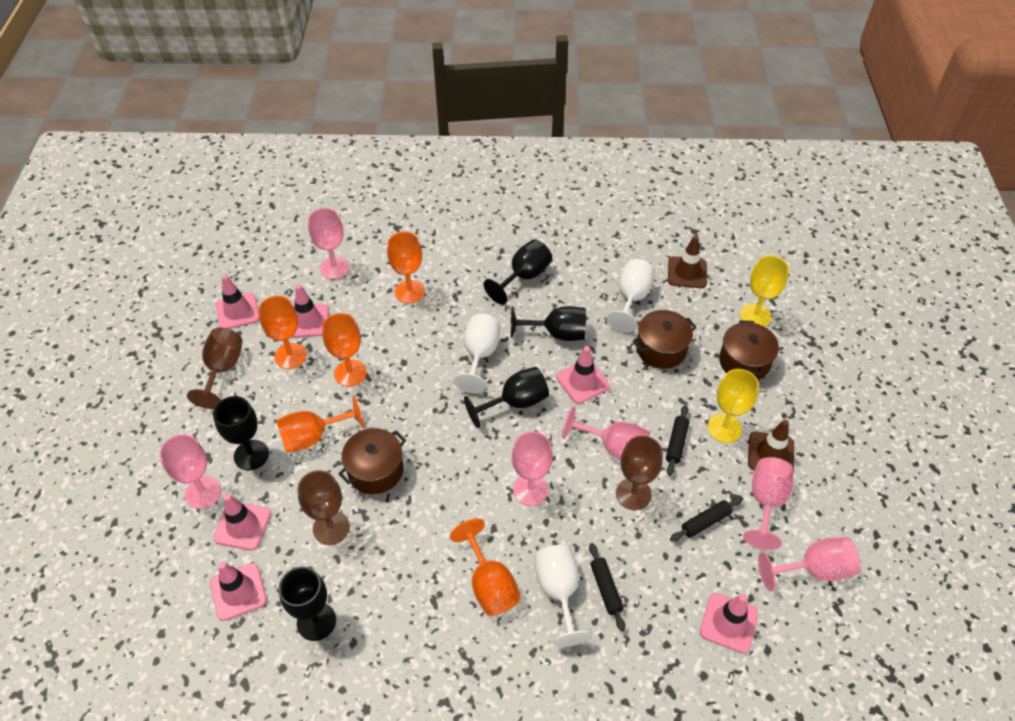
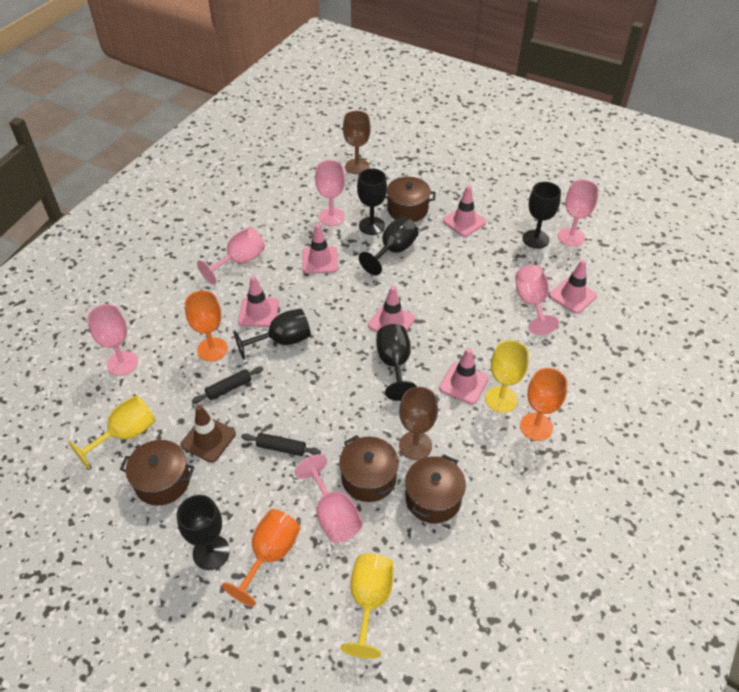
black goblet: 5 -> 6
black rolling pin: 3 -> 2
brown goblet: 3 -> 2
brown pot: 3 -> 4
brown traffic cone: 2 -> 1
orange goblet: 5 -> 3
white goblet: 3 -> 0
yellow goblet: 2 -> 3

